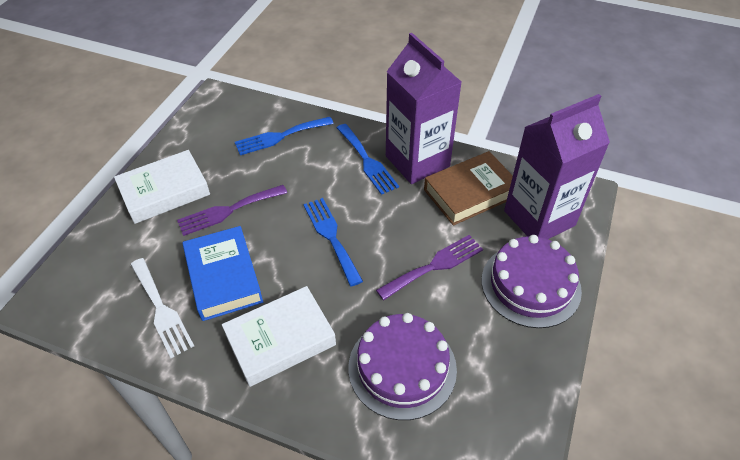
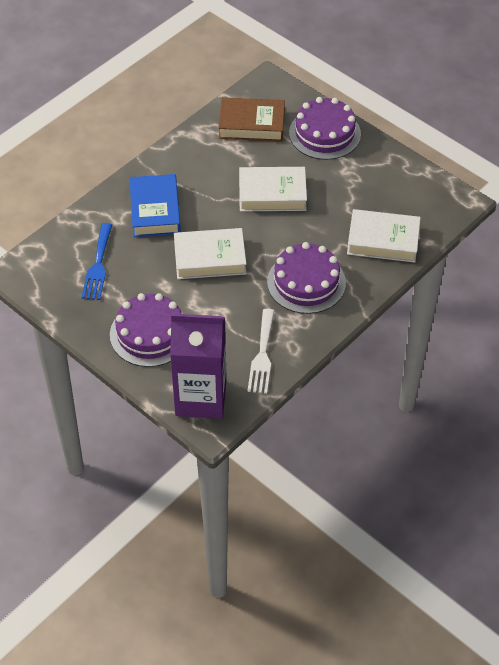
blue fork: 3 -> 1
purple cake: 2 -> 3
purple carton: 2 -> 1
purple fork: 2 -> 0
white book: 2 -> 3

